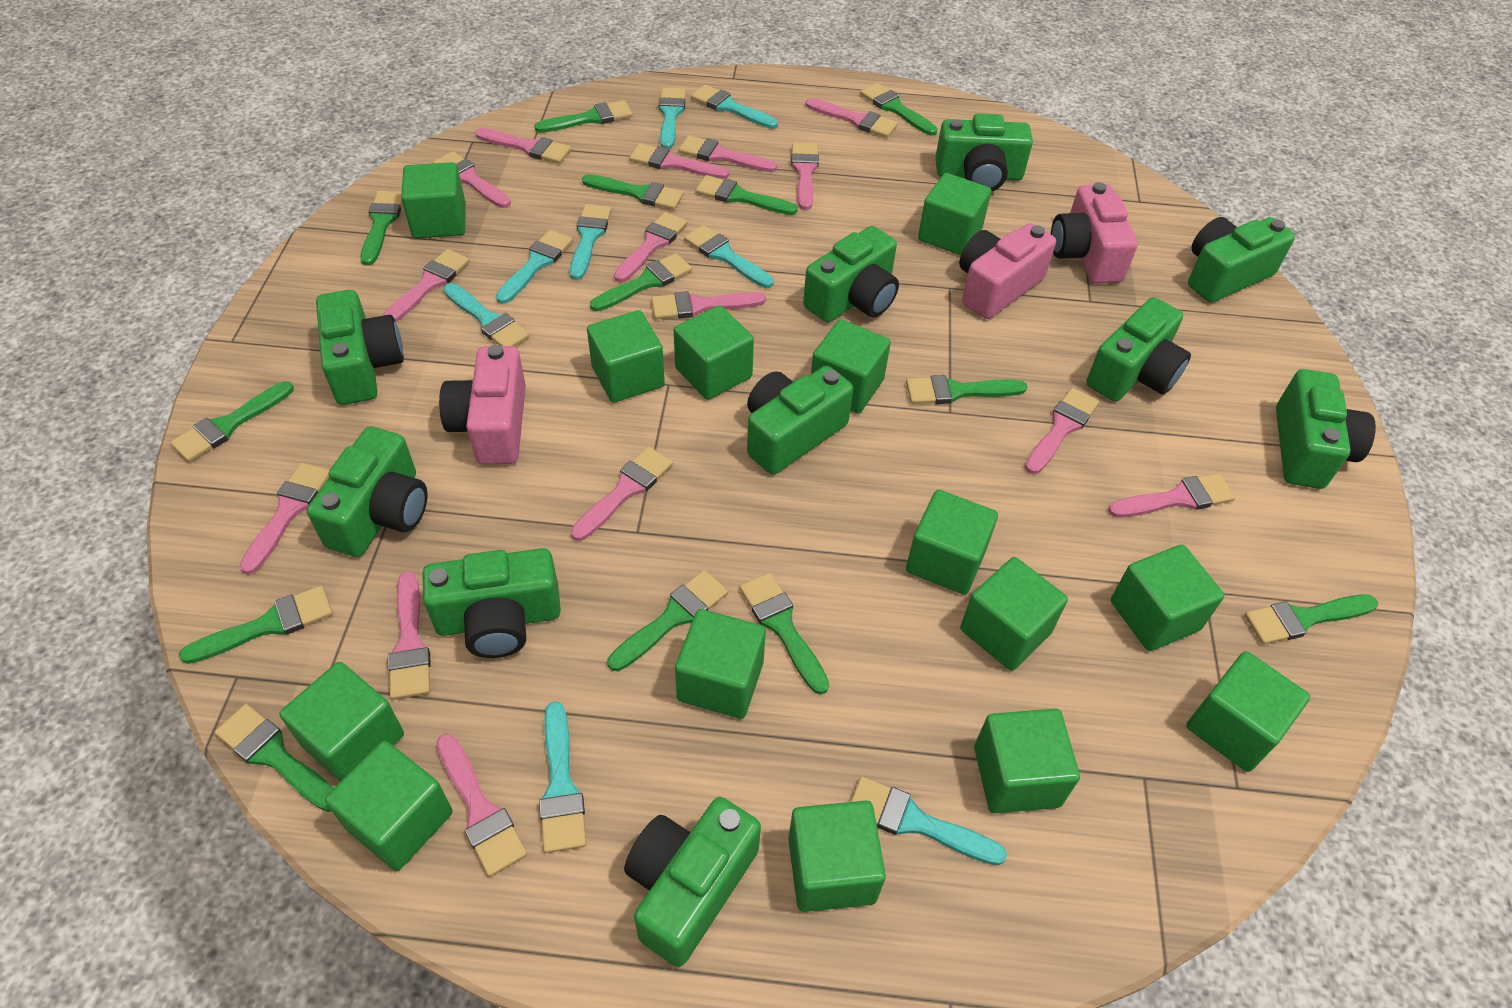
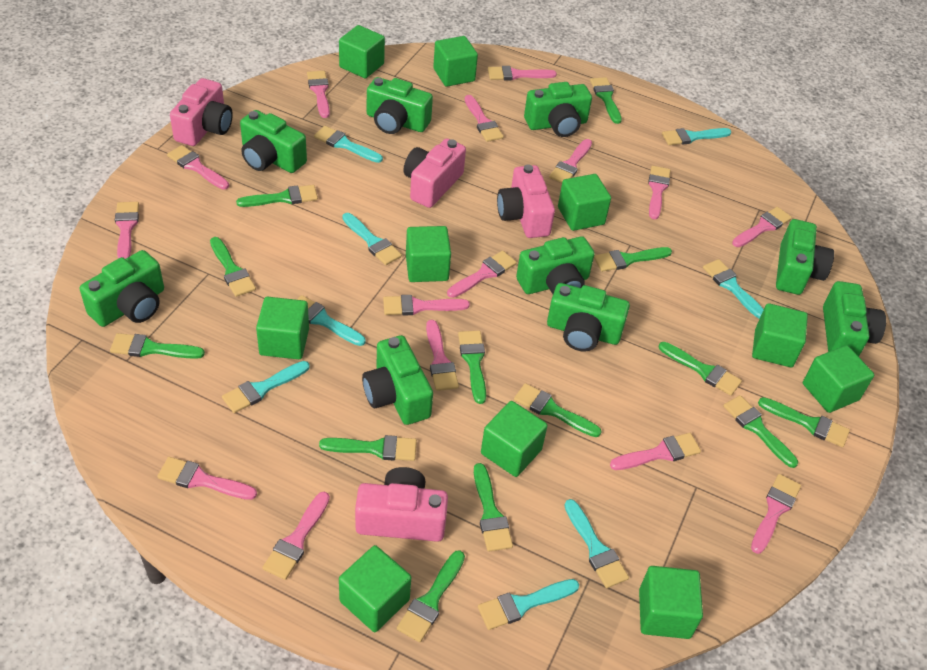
green camera: 10 -> 9
green cube: 14 -> 10
pink camera: 3 -> 4

